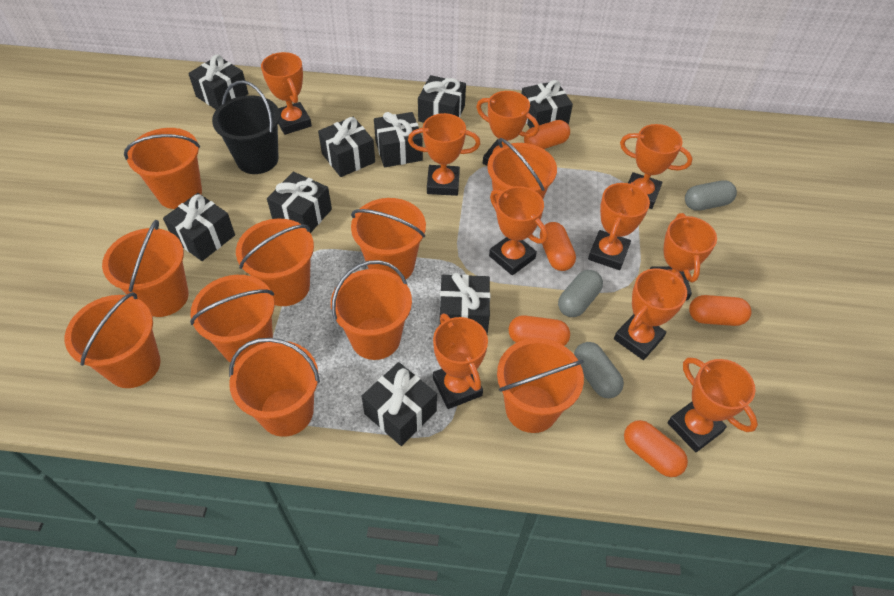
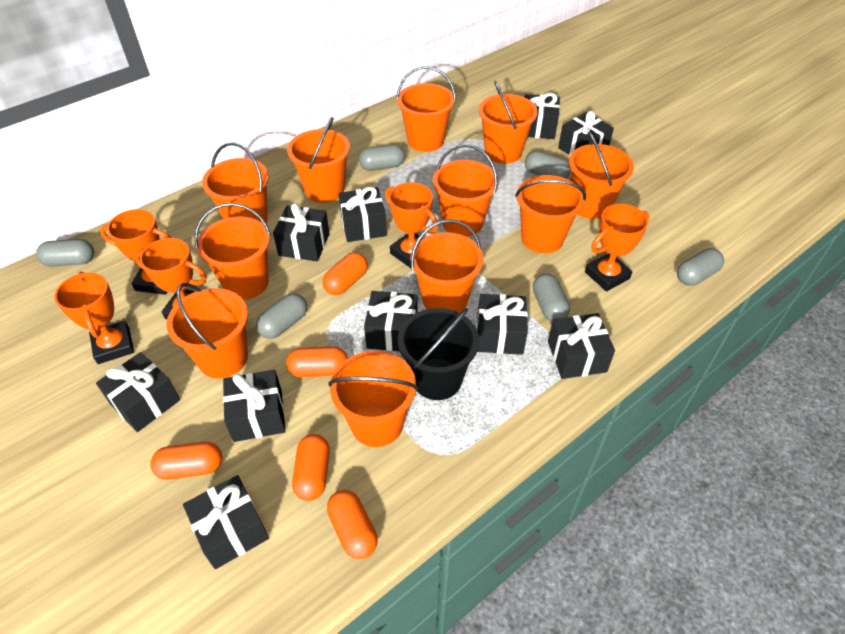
black gift: 9 -> 10
grey capsule: 3 -> 6
orange bucket: 10 -> 11
orange trophy: 10 -> 5

